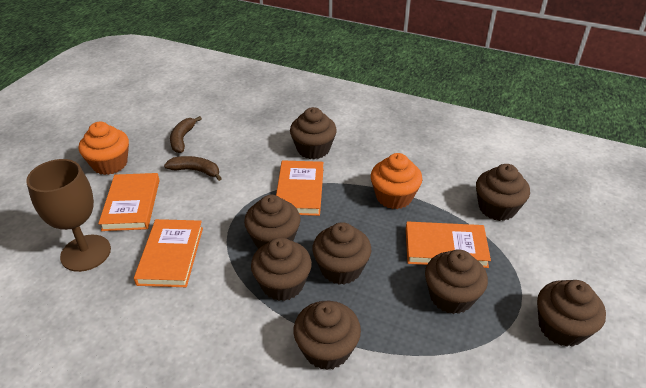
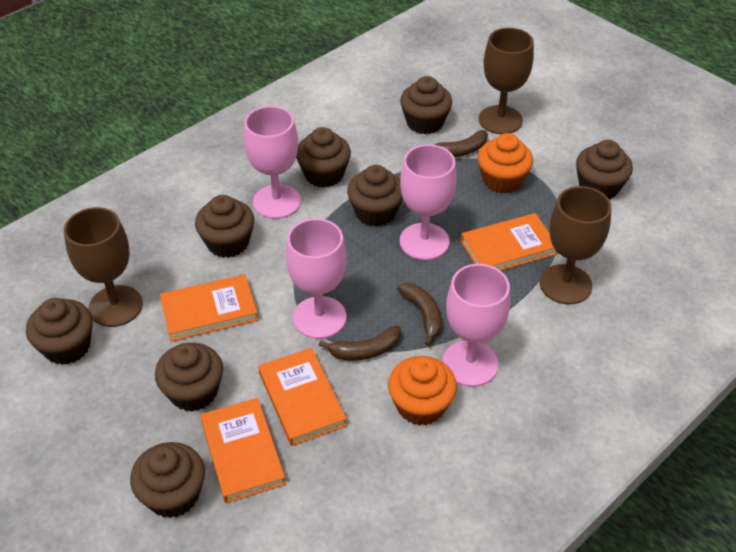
brown banana: 2 -> 3
brown goblet: 1 -> 3
pink goblet: 0 -> 4

